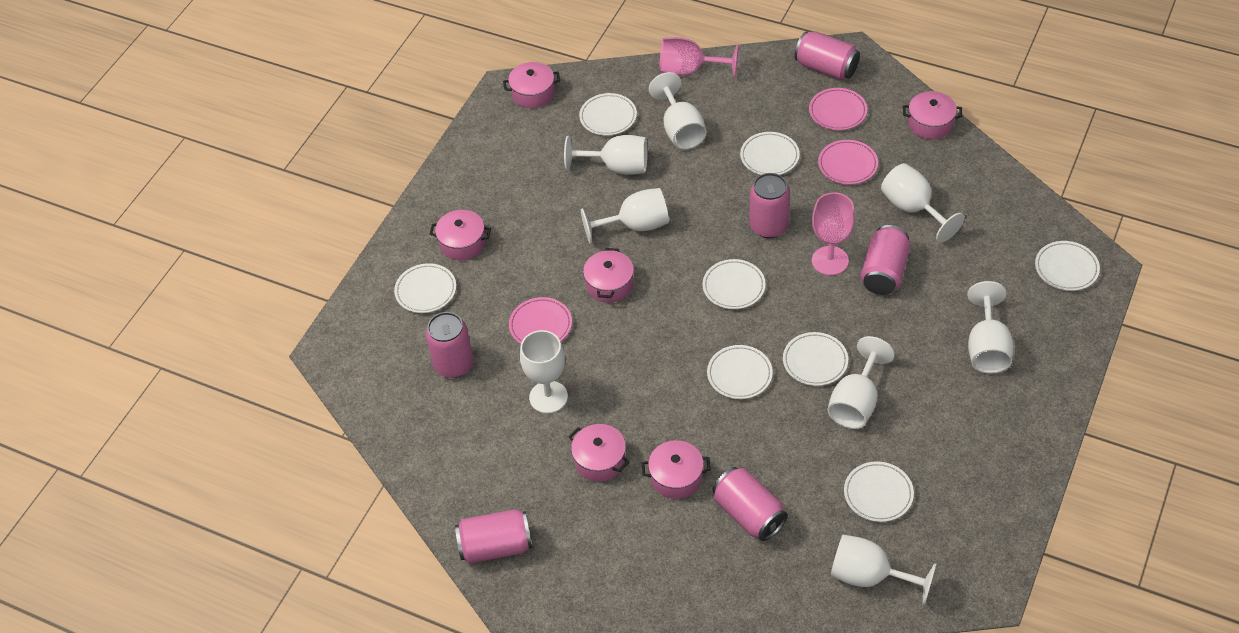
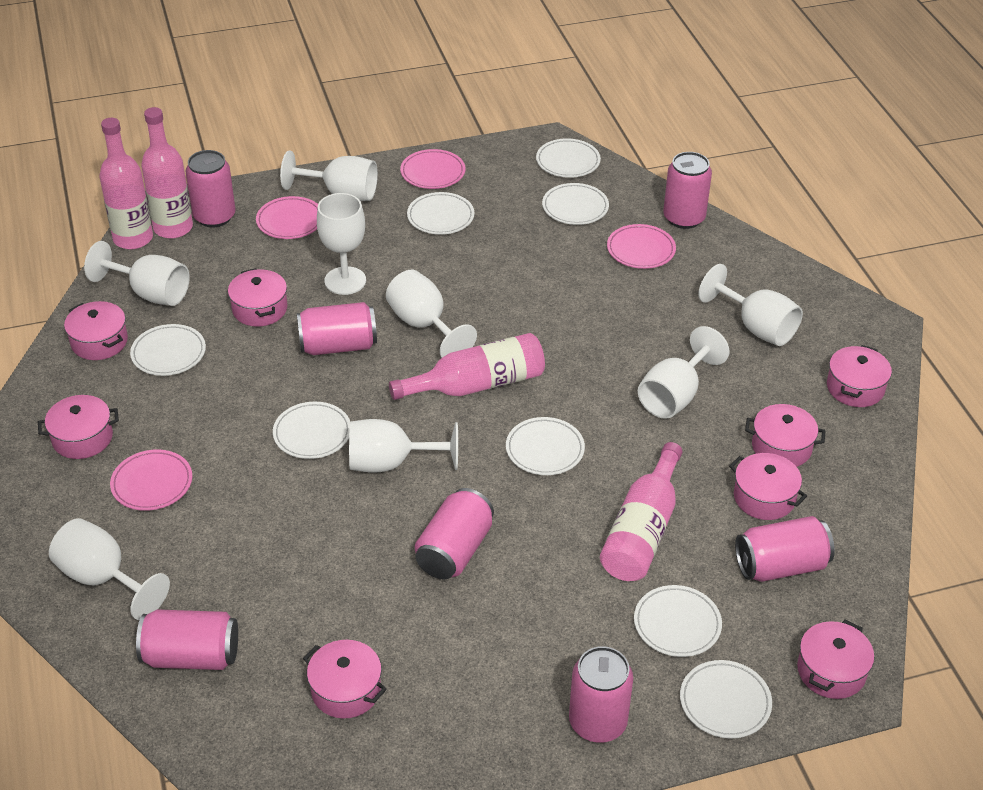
pink bottle: 0 -> 4
pink can: 6 -> 7
pink goblet: 2 -> 0
pink plate: 3 -> 4
pink pot: 6 -> 8

